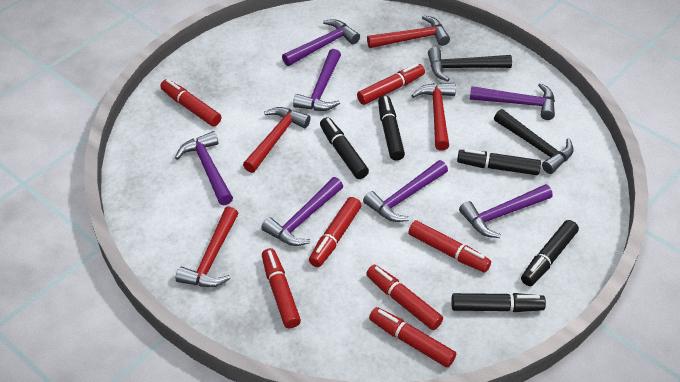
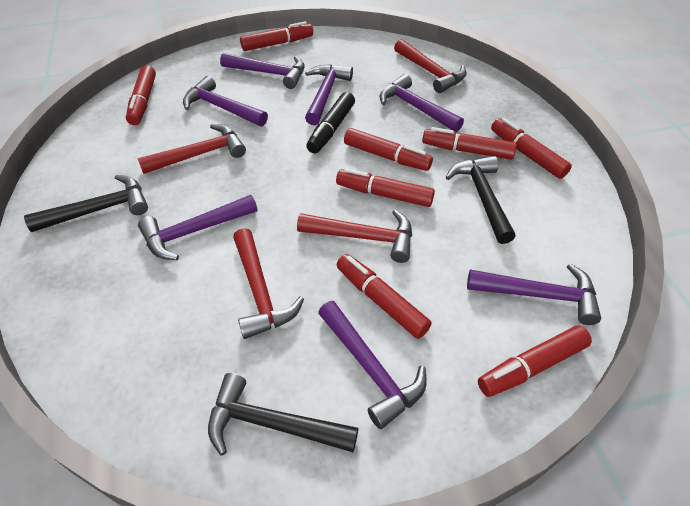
black hammer: 2 -> 3
black marker: 5 -> 1
red marker: 7 -> 8

